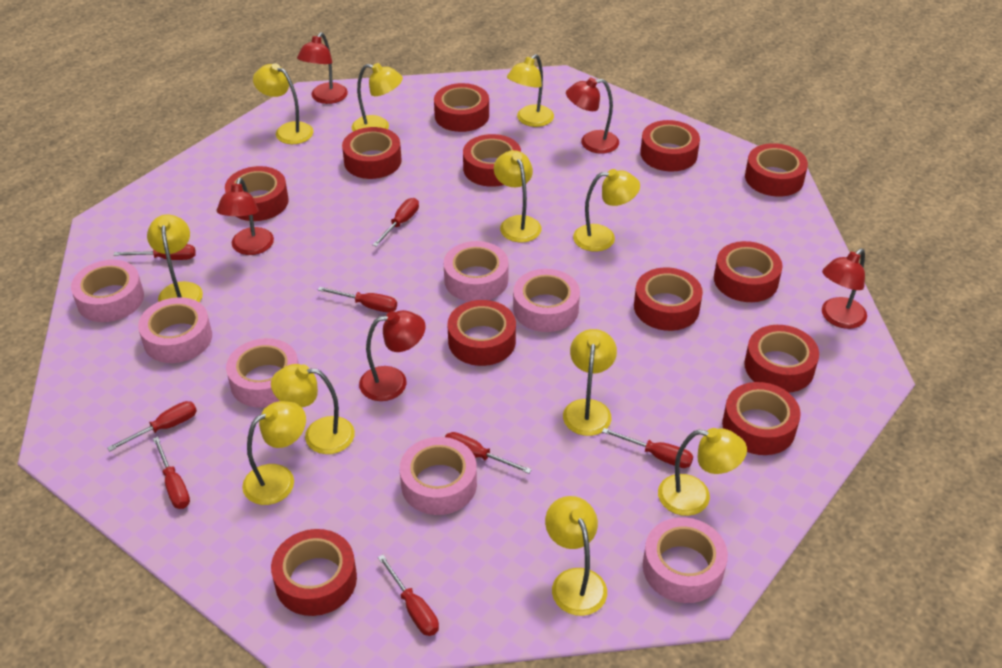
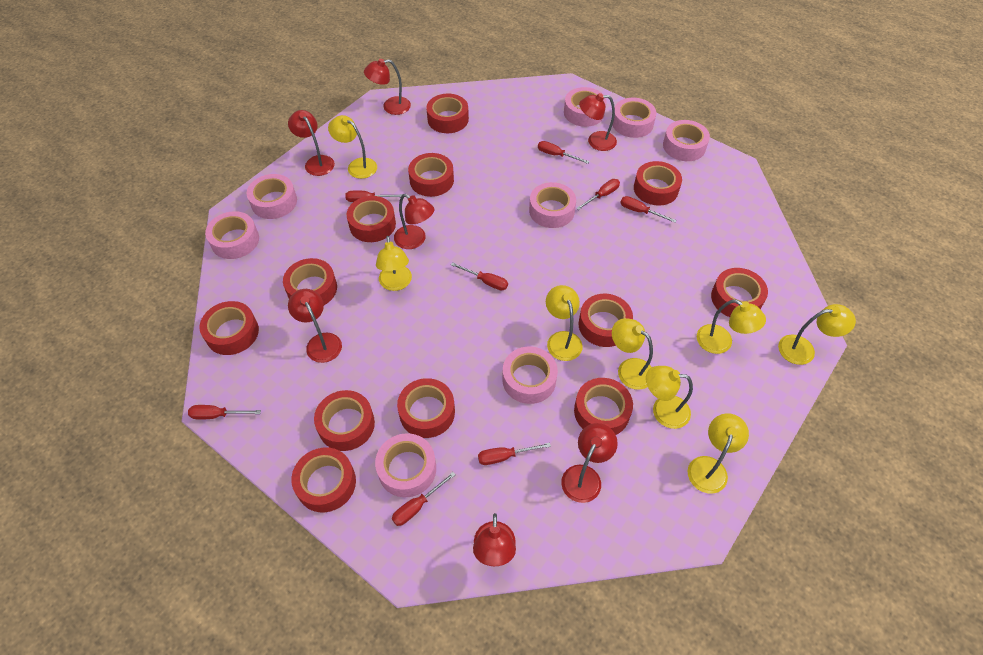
pink tape: 7 -> 8
red lamp: 5 -> 7
yellow lamp: 11 -> 8

